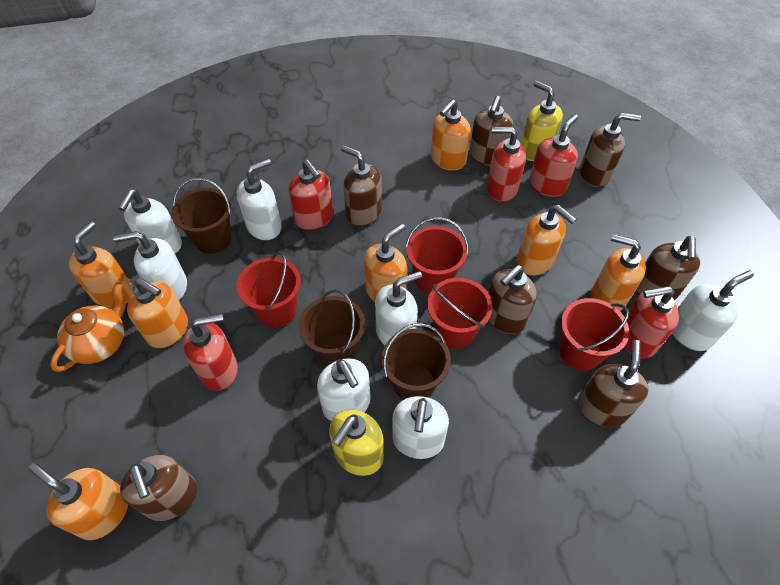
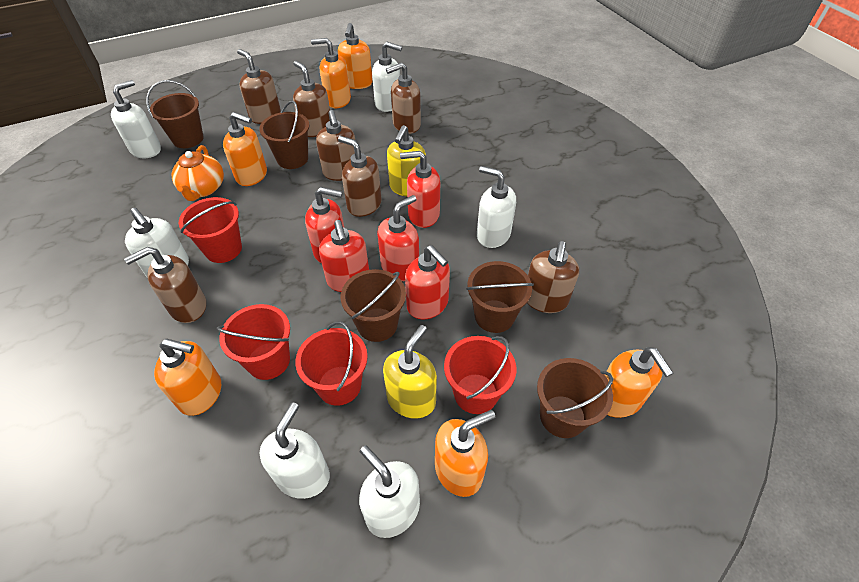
brown bucket: 3 -> 5
orange soap dispenser: 7 -> 6
white soap dispenser: 7 -> 6

